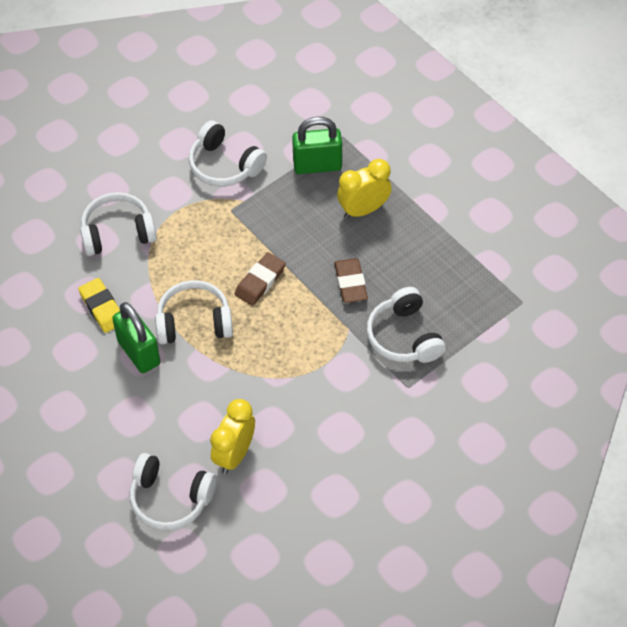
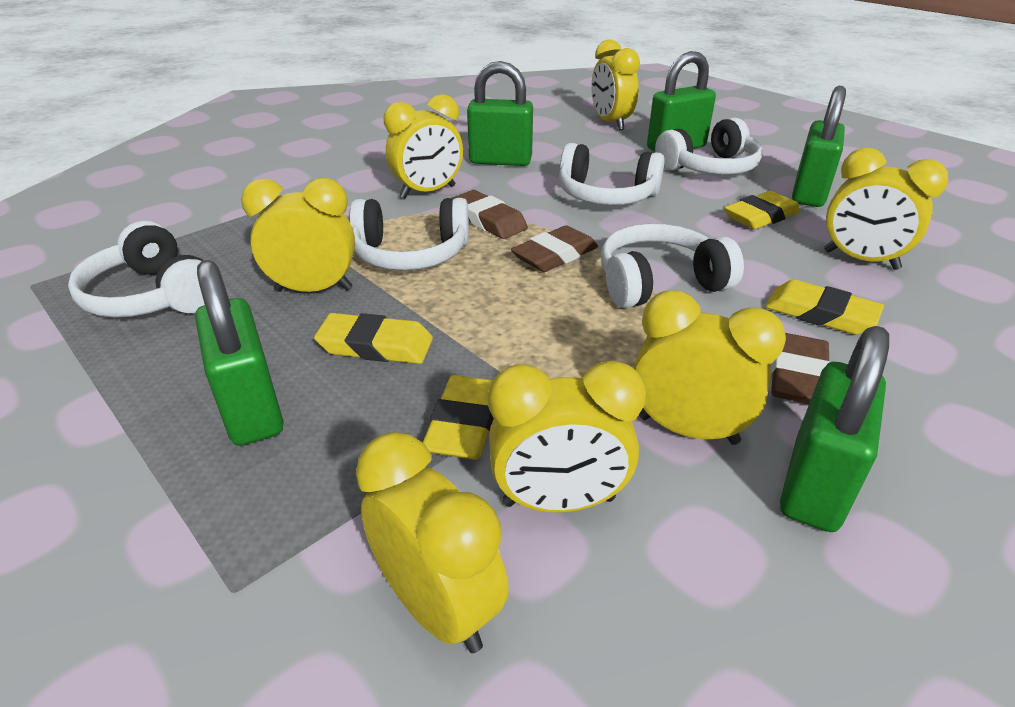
brown eraser: 2 -> 3
green padlock: 2 -> 5
yellow clock: 2 -> 7
yellow eraser: 1 -> 4

